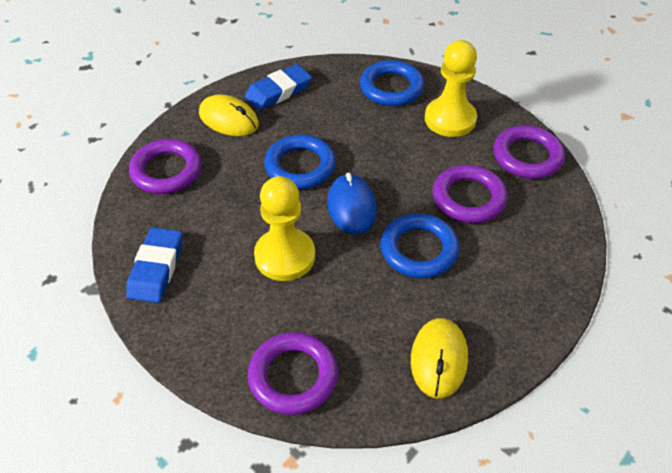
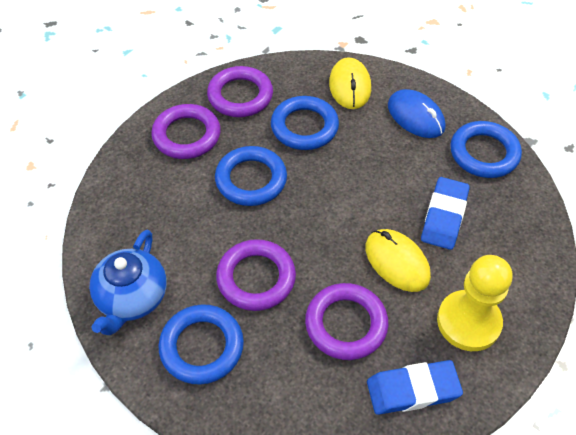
blue ring: 3 -> 4
blue teapot: 0 -> 1
yellow pawn: 2 -> 1

